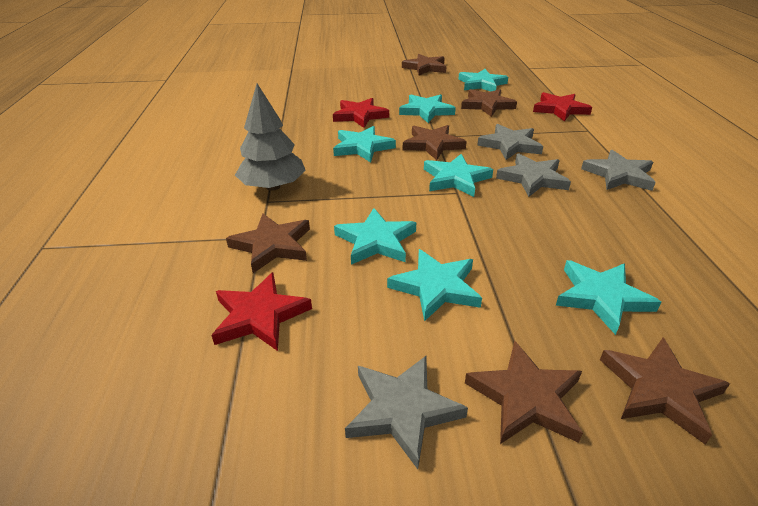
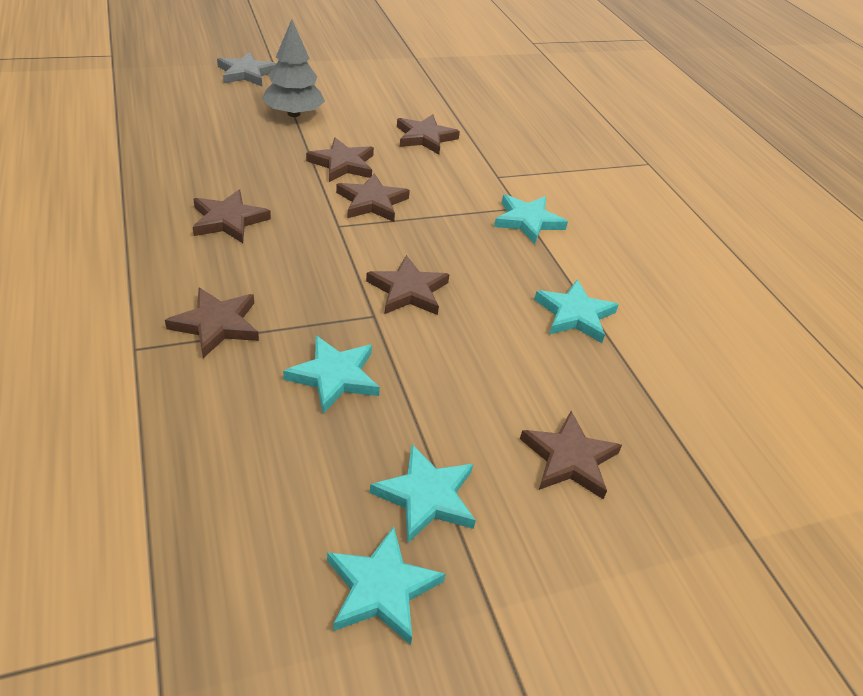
brown star: 6 -> 7
grey star: 4 -> 1
red star: 3 -> 0
turquoise star: 7 -> 5

